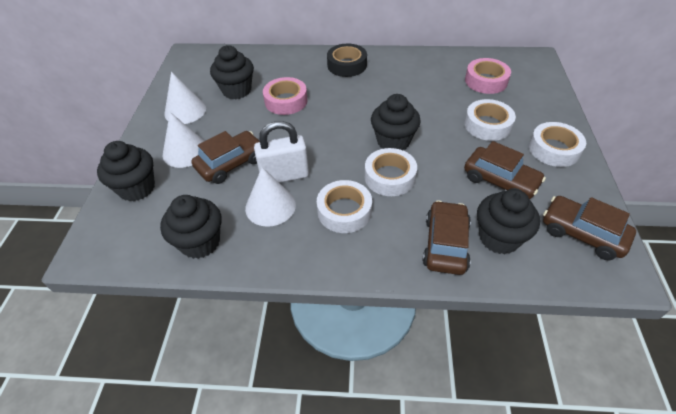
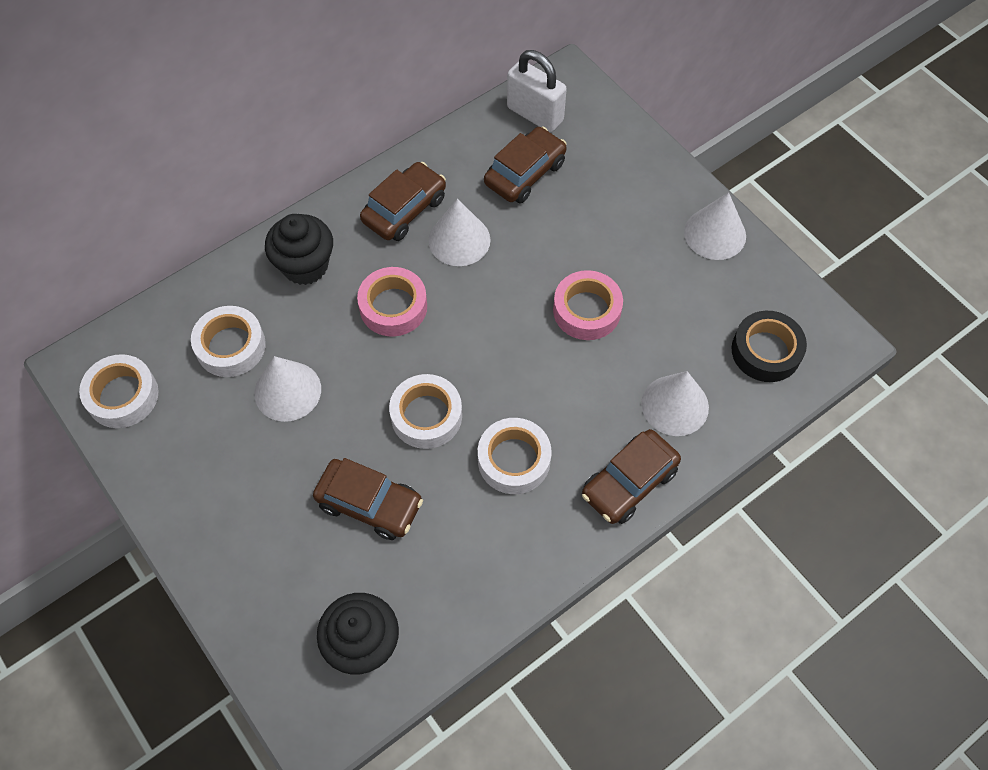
black cupcake: 5 -> 2
white cone: 3 -> 4

